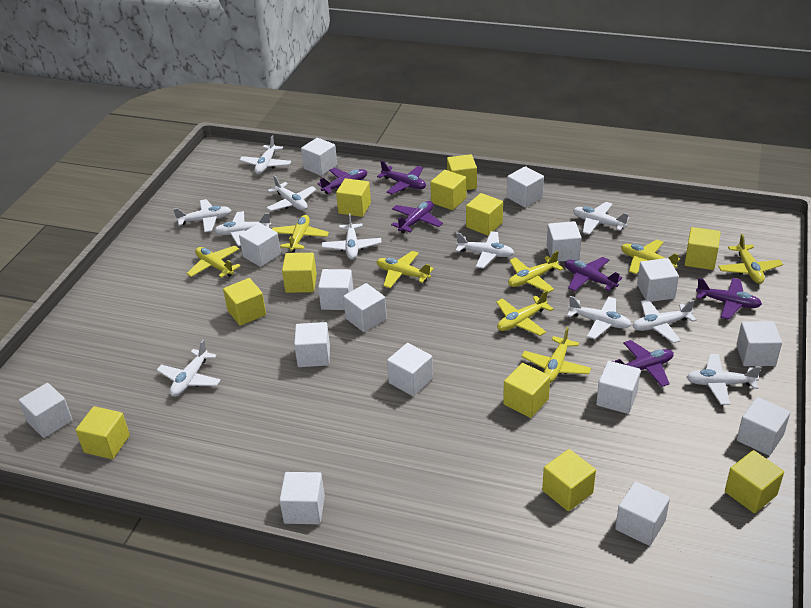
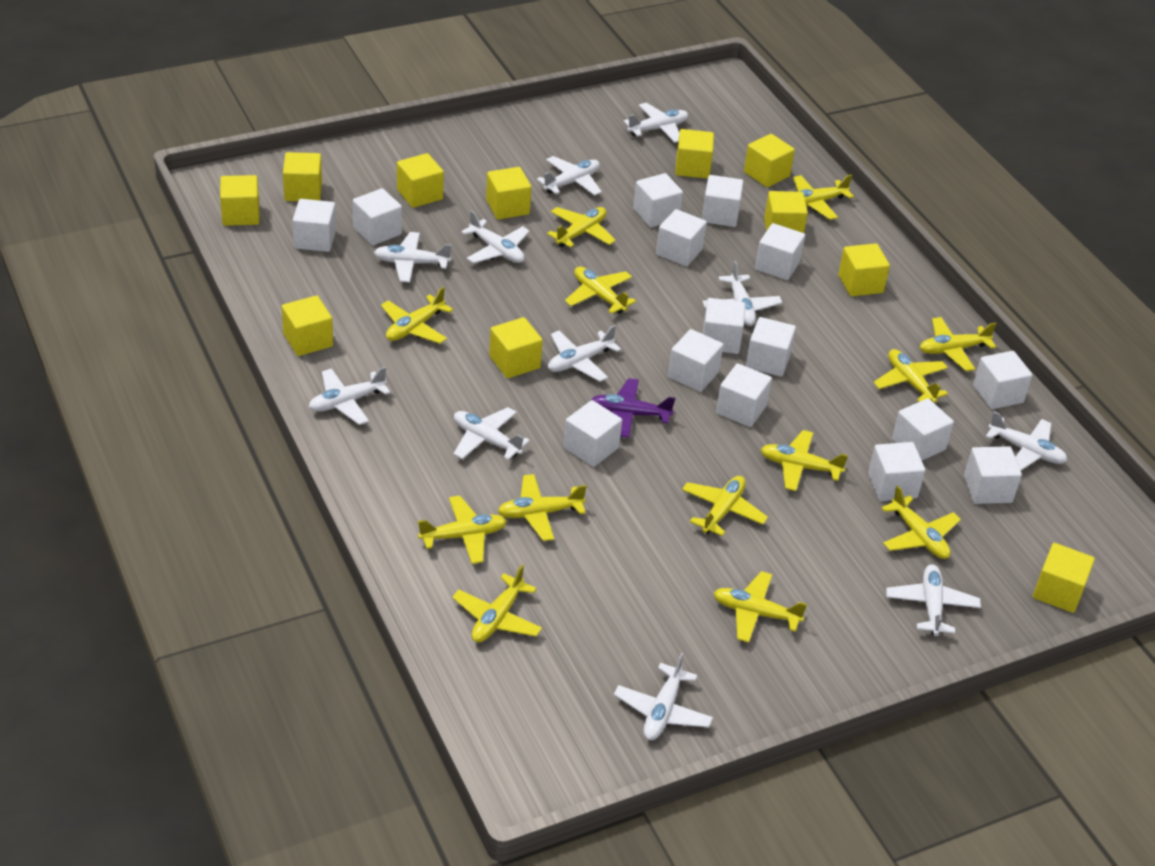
purple plane: 6 -> 1
yellow plane: 8 -> 13

